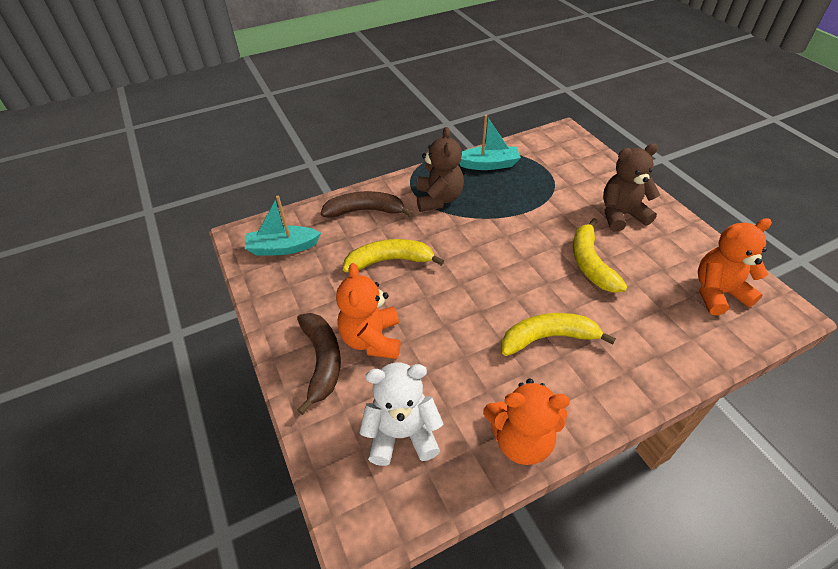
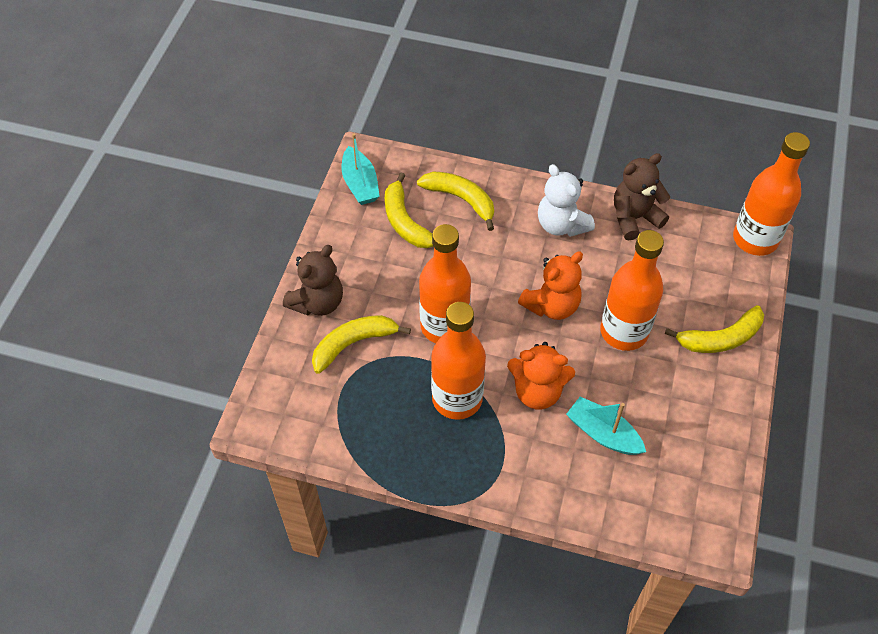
brown banana: 2 -> 0
orange bottle: 0 -> 4
orange teddy bear: 3 -> 2
yellow banana: 3 -> 4

